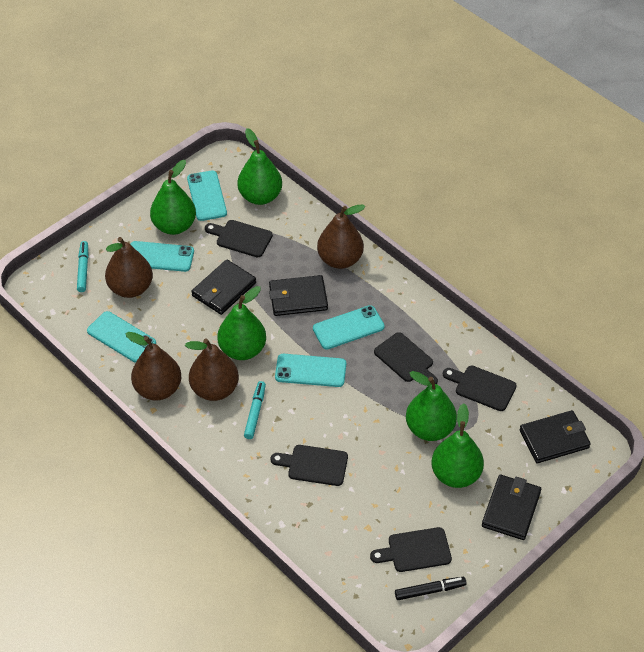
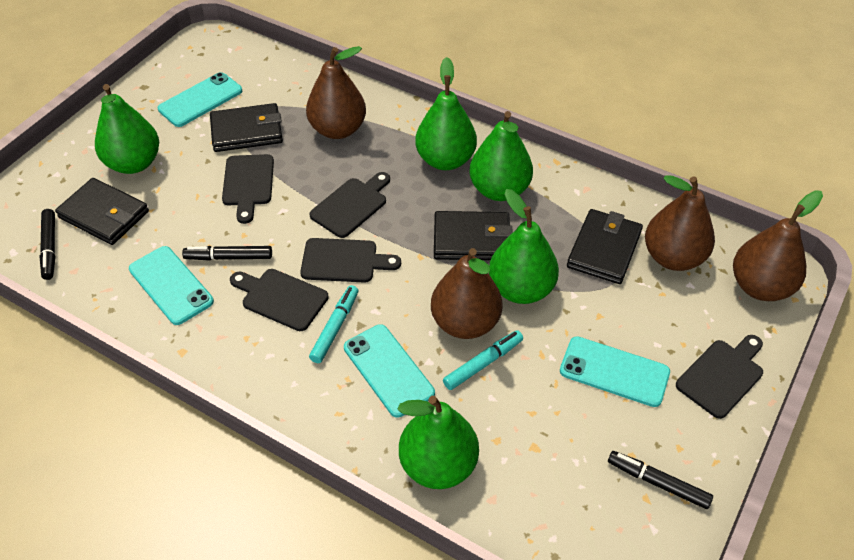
black marker: 1 -> 3
turquoise phone: 5 -> 4

